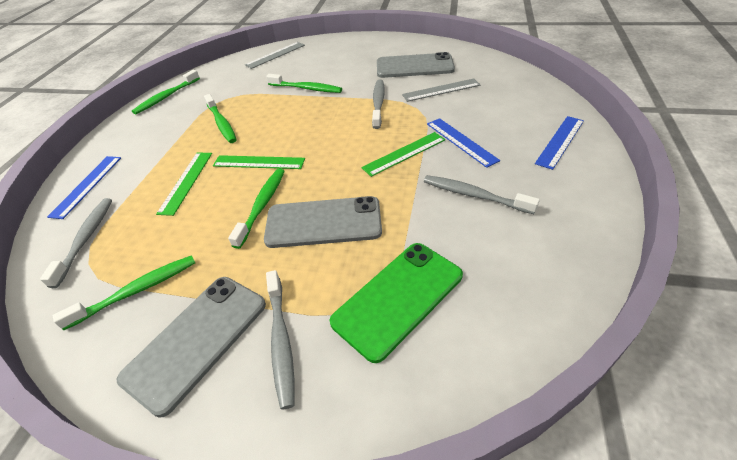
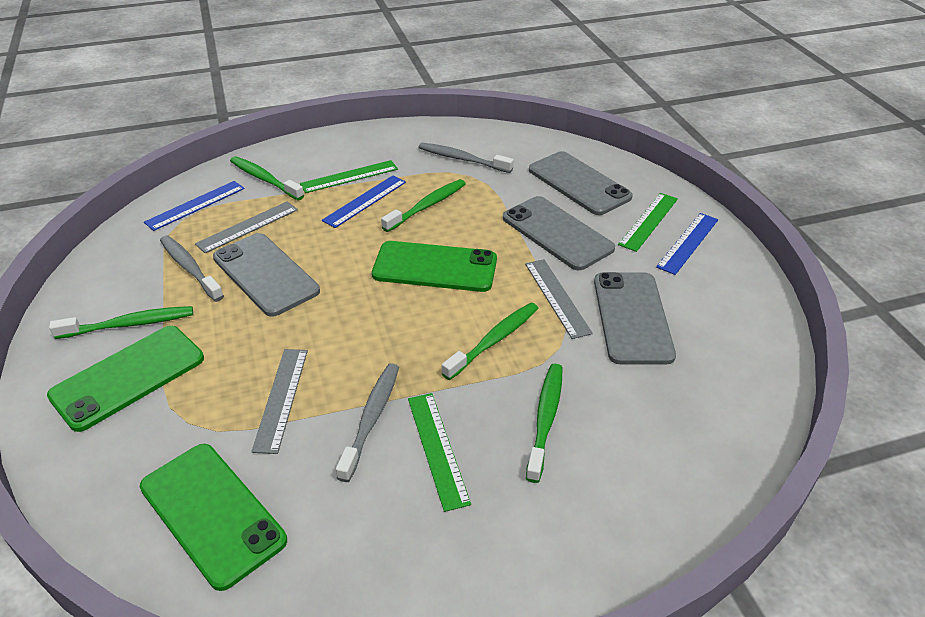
green phone: 1 -> 3
grey phone: 3 -> 4
grey ruler: 2 -> 3
grey toothbrush: 4 -> 3

